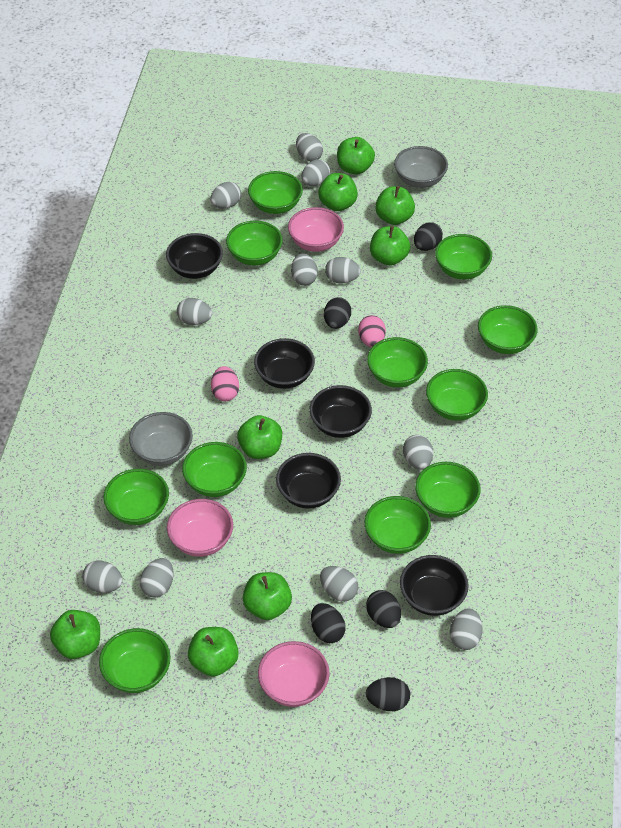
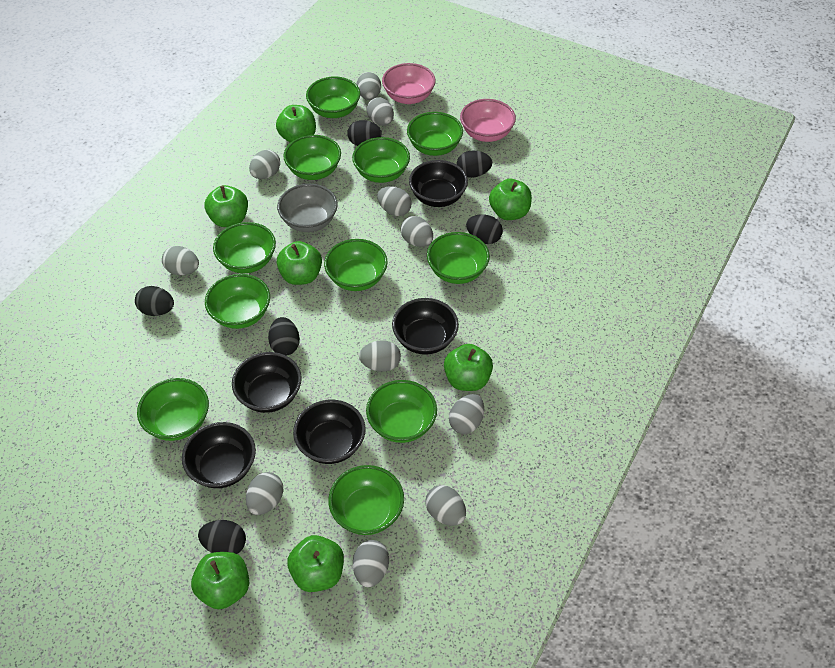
black egg: 5 -> 6
green apple: 8 -> 7
grey bowl: 2 -> 1
pink bowl: 3 -> 2
pink egg: 2 -> 0

